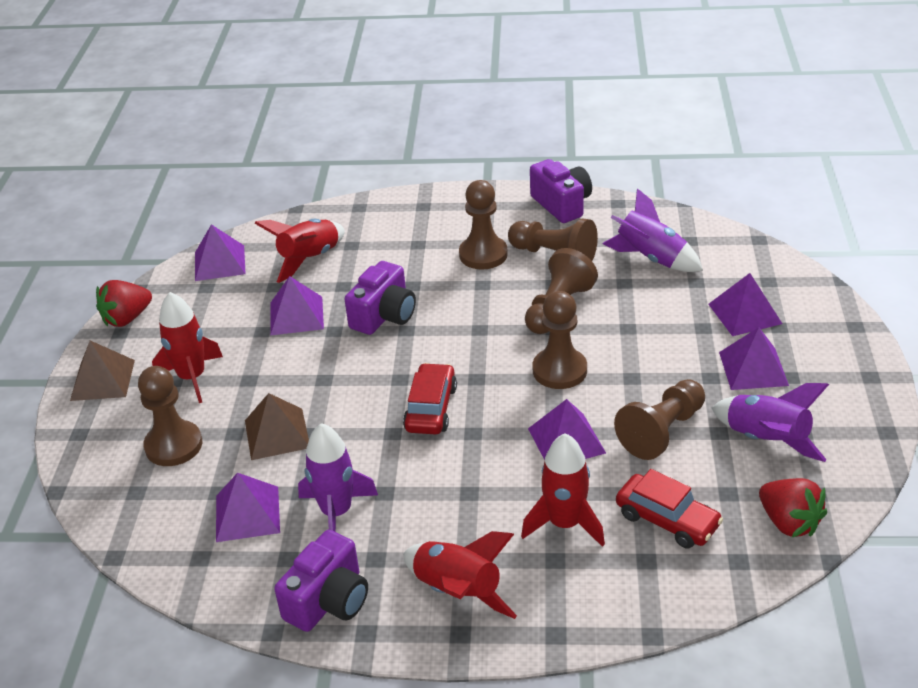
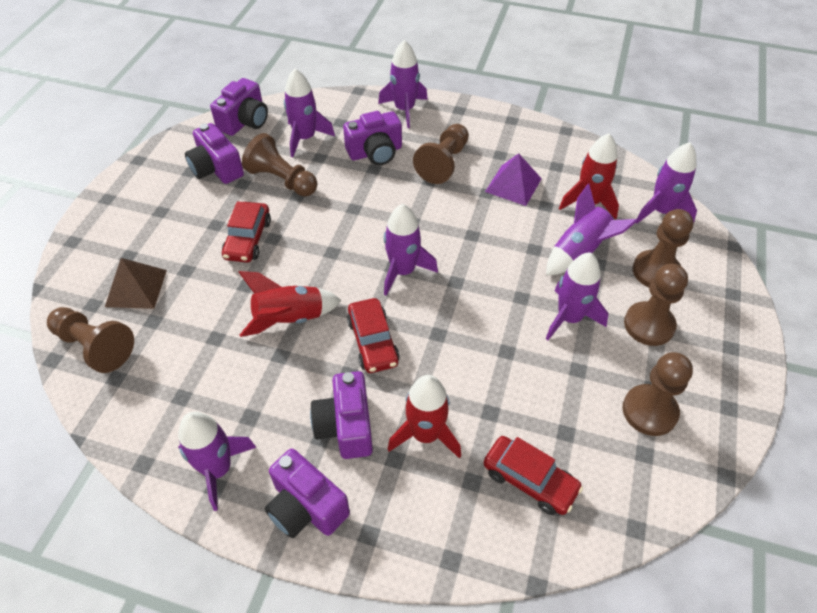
brown pyramid: 2 -> 1
purple camera: 3 -> 5
purple pyramid: 6 -> 1
purple rocket: 3 -> 7
red car: 2 -> 3
red rocket: 4 -> 3
red strawberry: 2 -> 0

